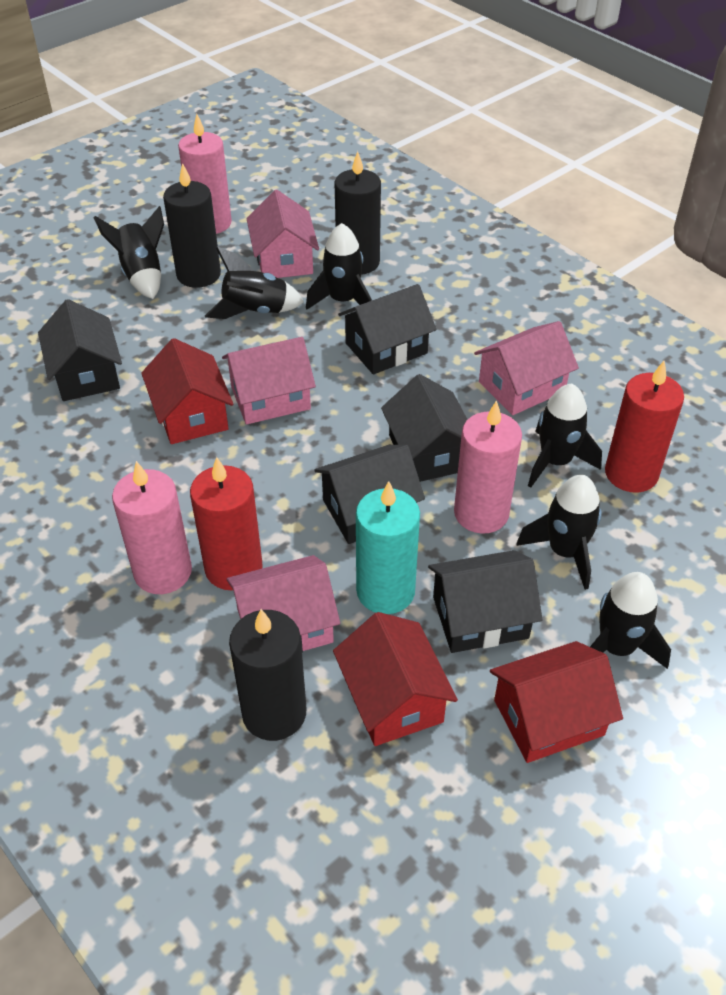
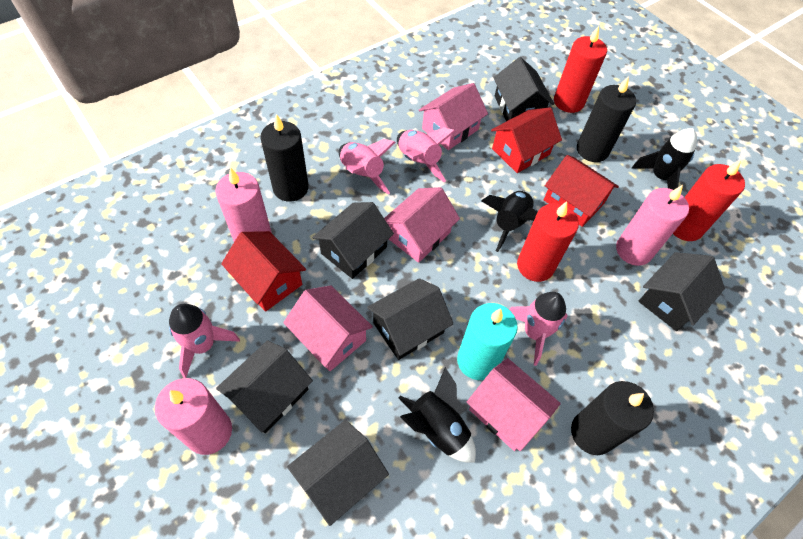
black house: 5 -> 6
black rocket: 6 -> 3
pink rocket: 0 -> 4
red candle: 2 -> 3

